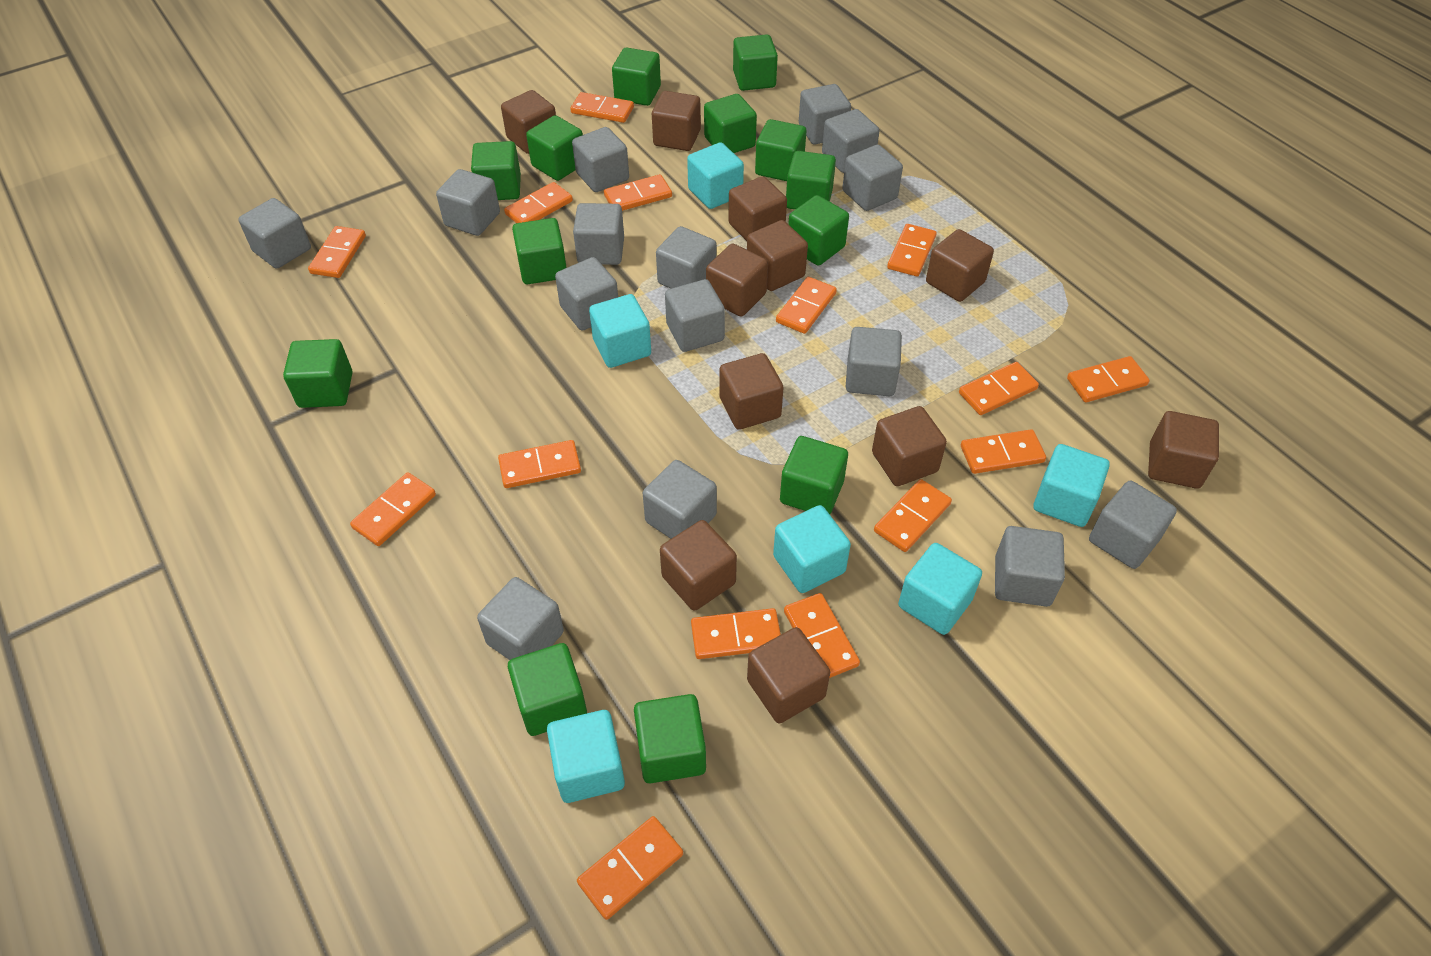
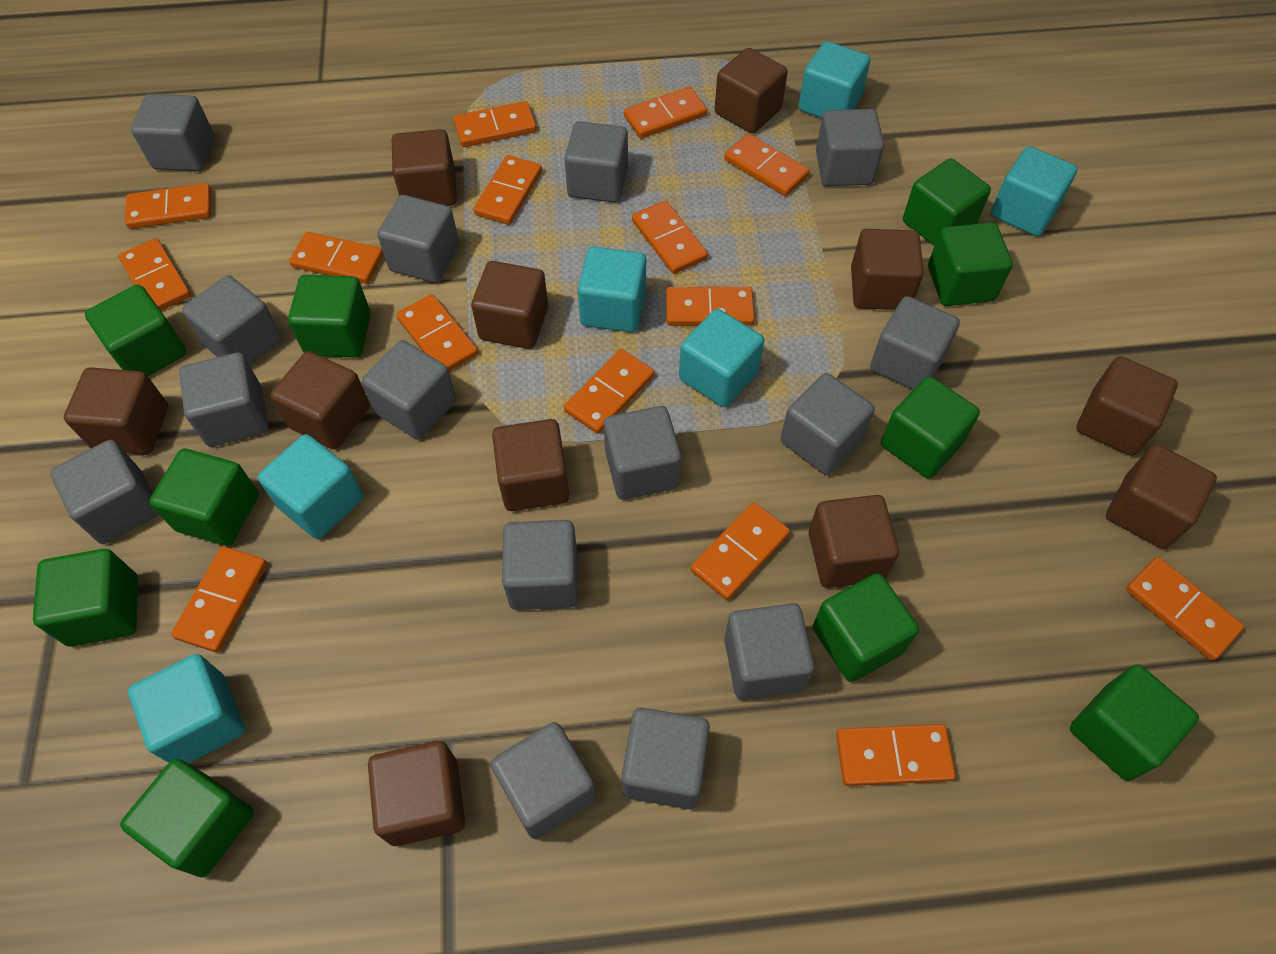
green cube: 13 -> 10

